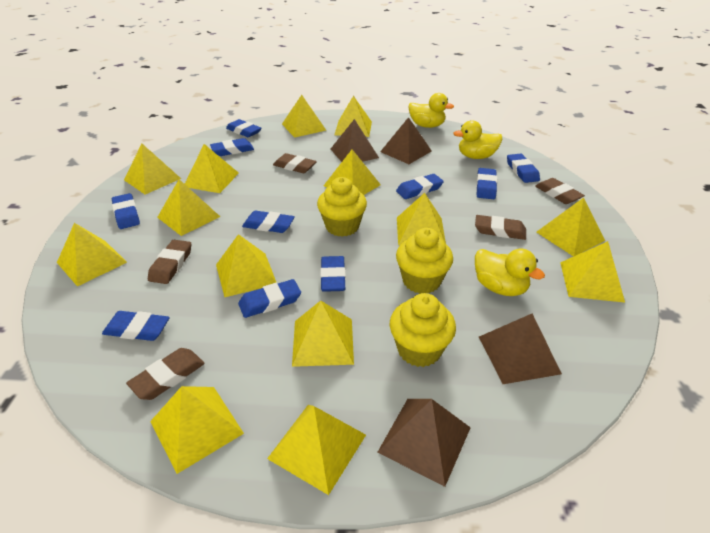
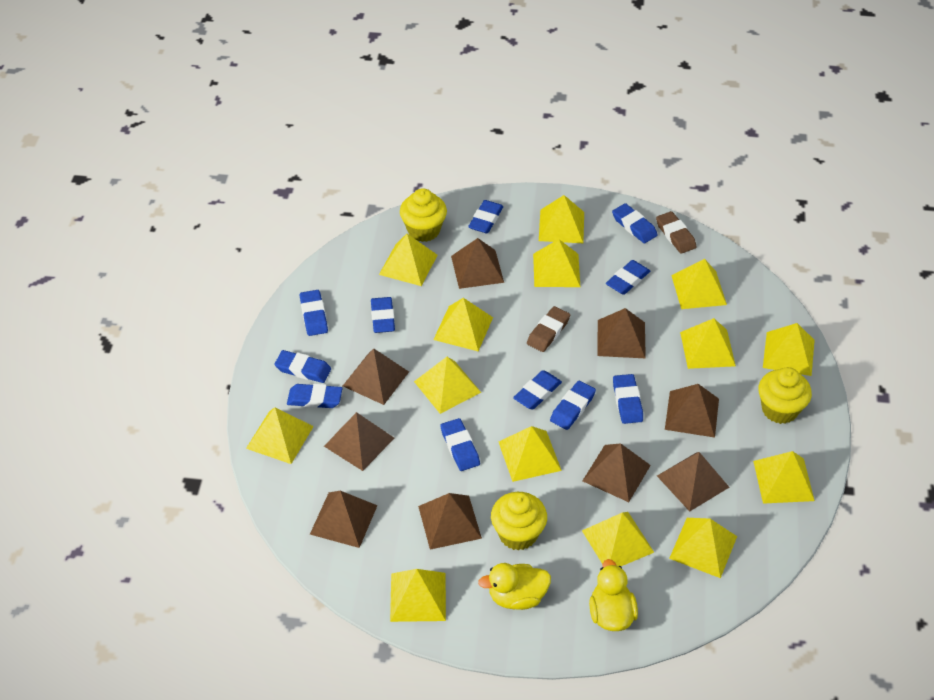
blue eraser: 10 -> 11
brown eraser: 5 -> 2
brown pyramid: 4 -> 9
yellow duck: 3 -> 2

